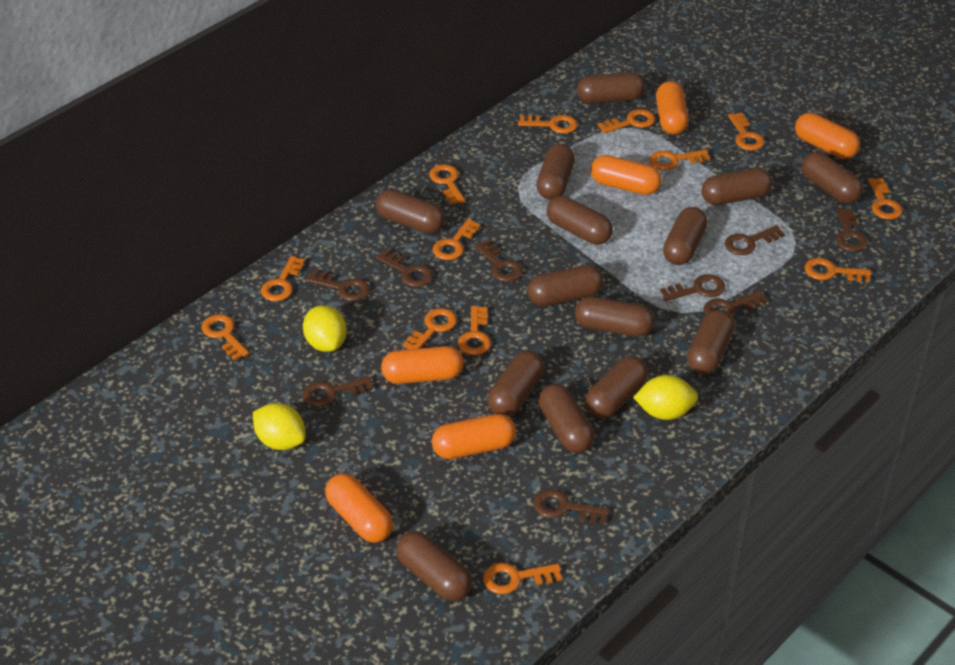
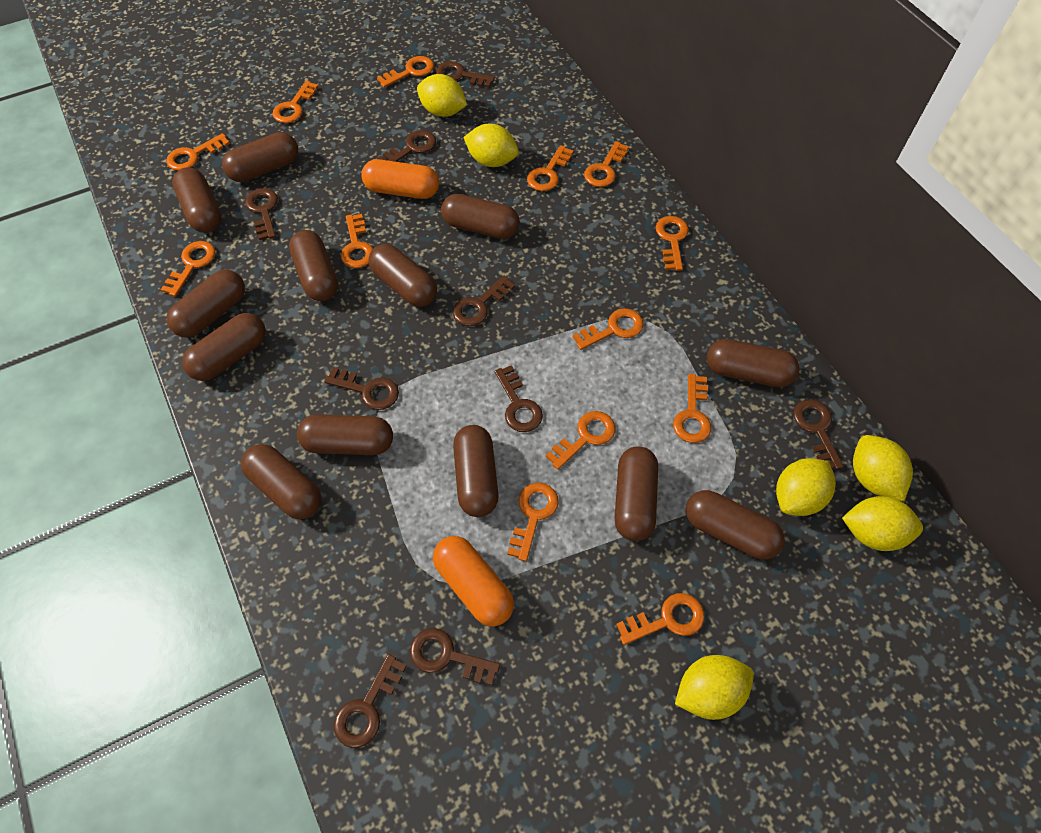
brown capsule: 14 -> 13
orange capsule: 6 -> 2
yellow lemon: 3 -> 6

